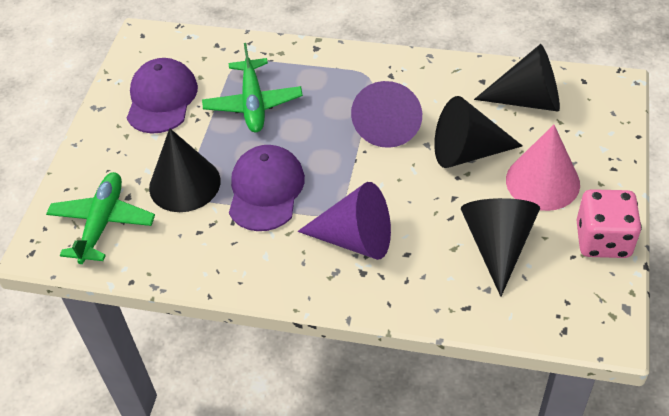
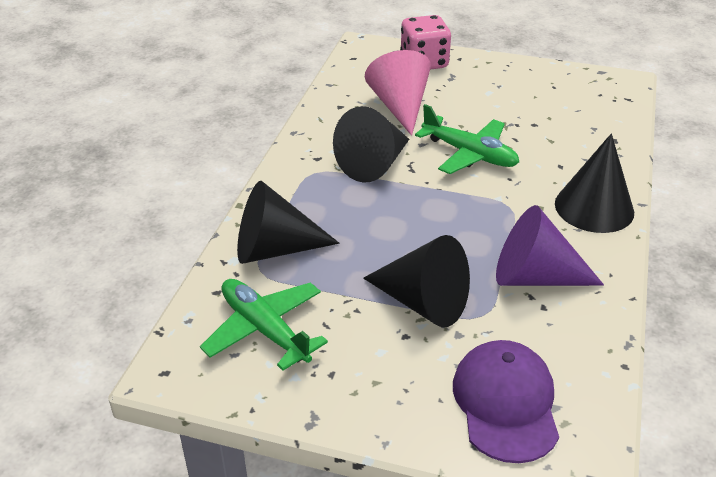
purple cap: 2 -> 1
purple cone: 2 -> 1

